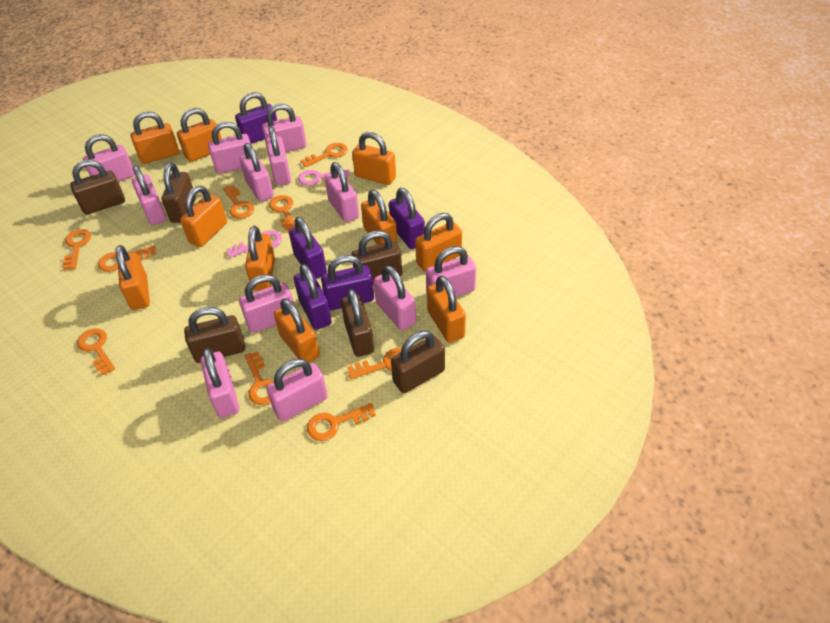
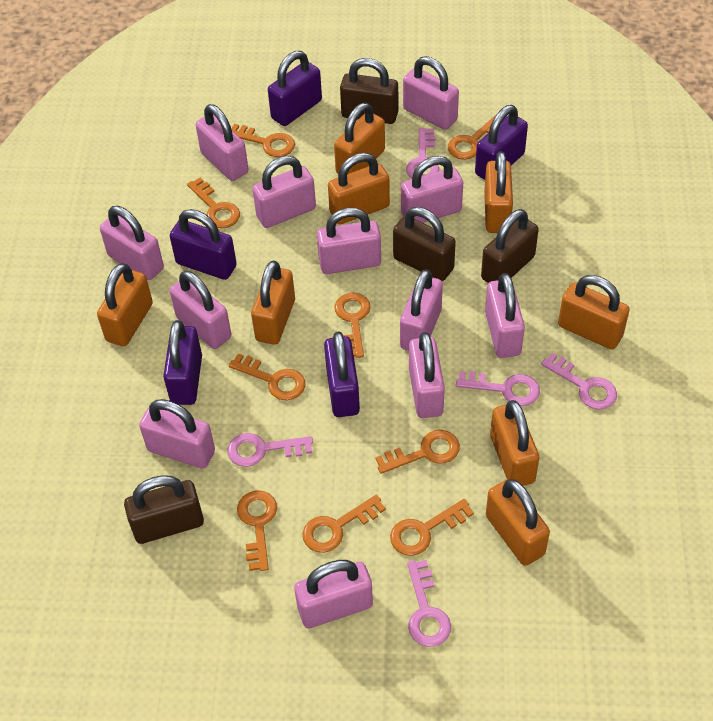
brown padlock: 6 -> 4
orange padlock: 10 -> 8
pink key: 2 -> 5

